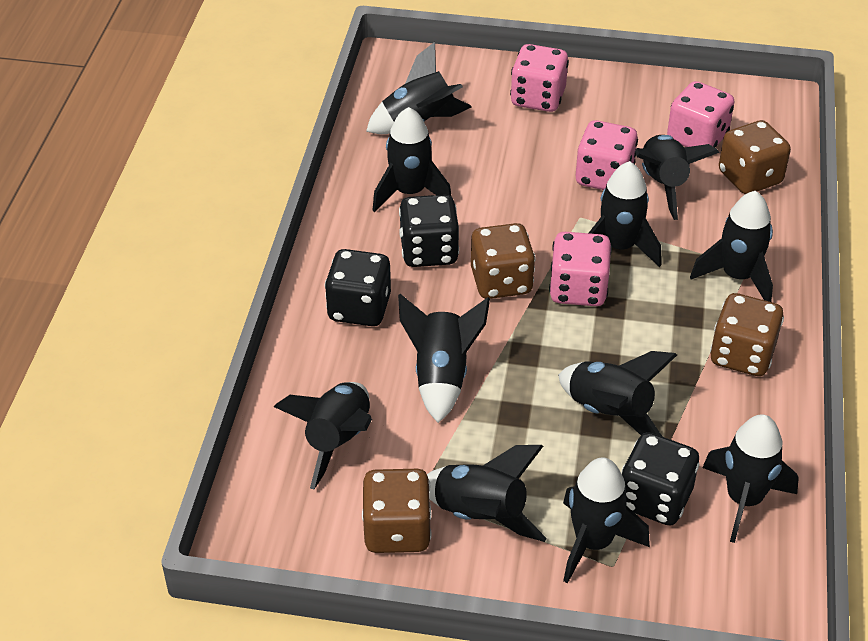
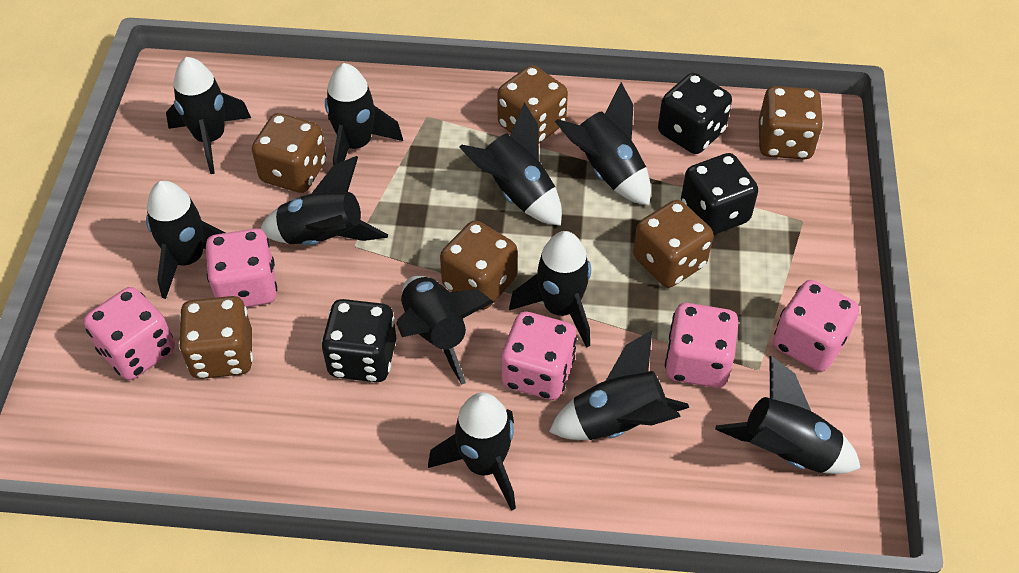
brown dice: 4 -> 6
pink dice: 4 -> 5

